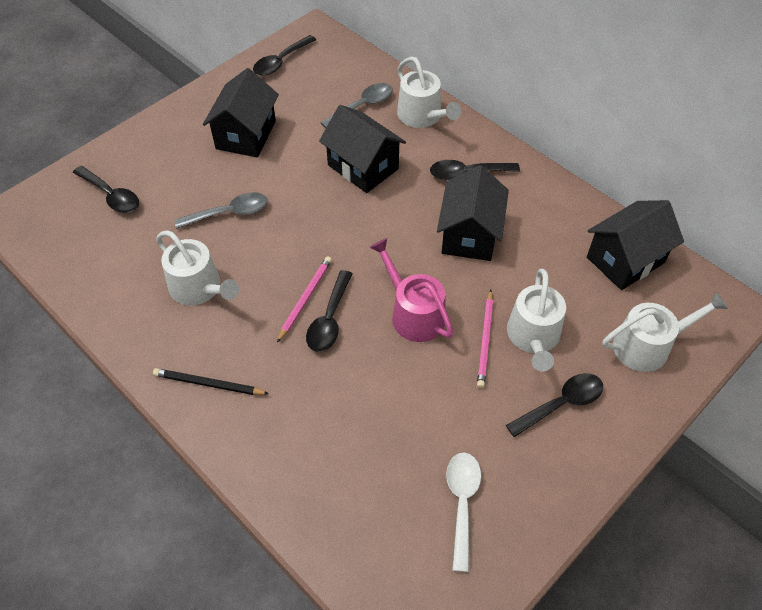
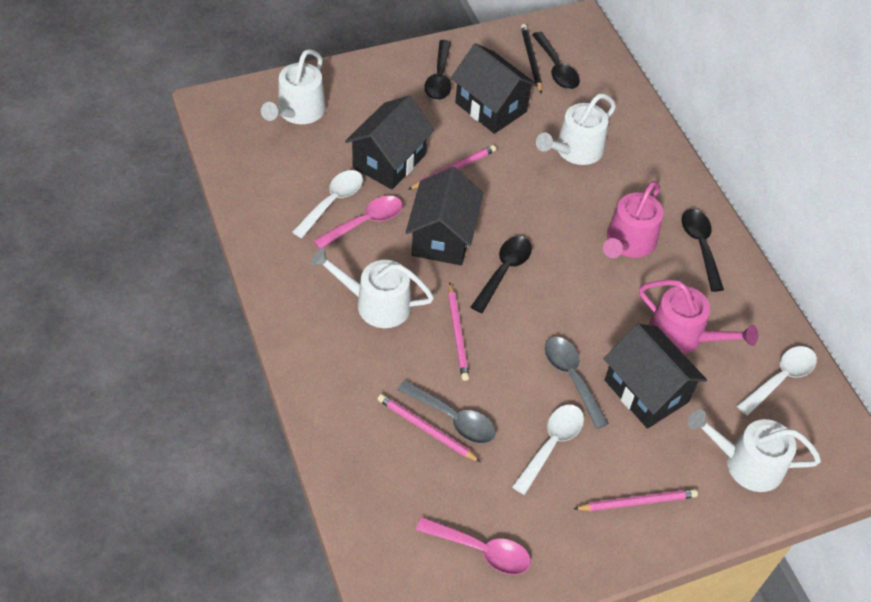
black spoon: 5 -> 4
pink pencil: 2 -> 4
pink spoon: 0 -> 2
pink watering can: 1 -> 2
white spoon: 1 -> 3

